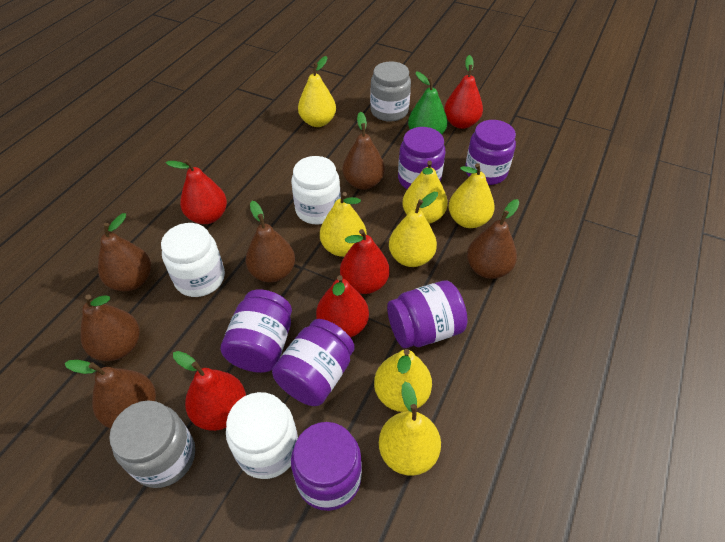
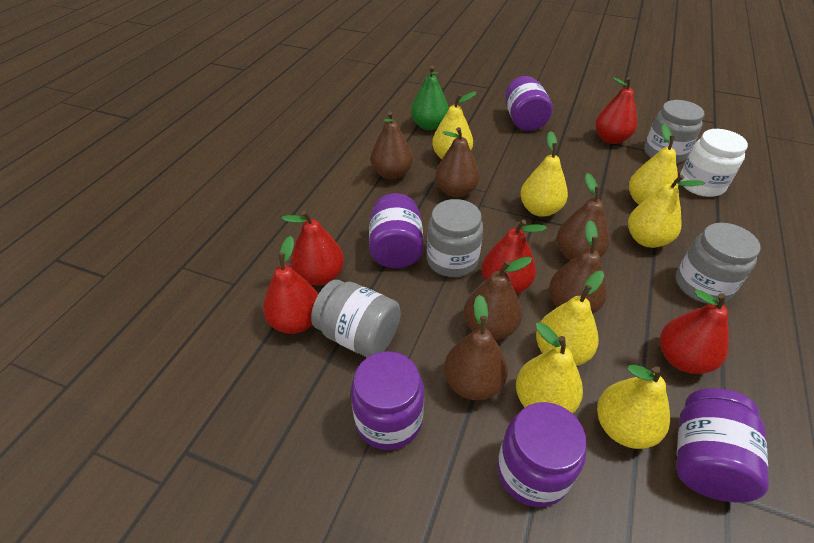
grey jar: 2 -> 4
purple jar: 6 -> 5
white jar: 3 -> 1

